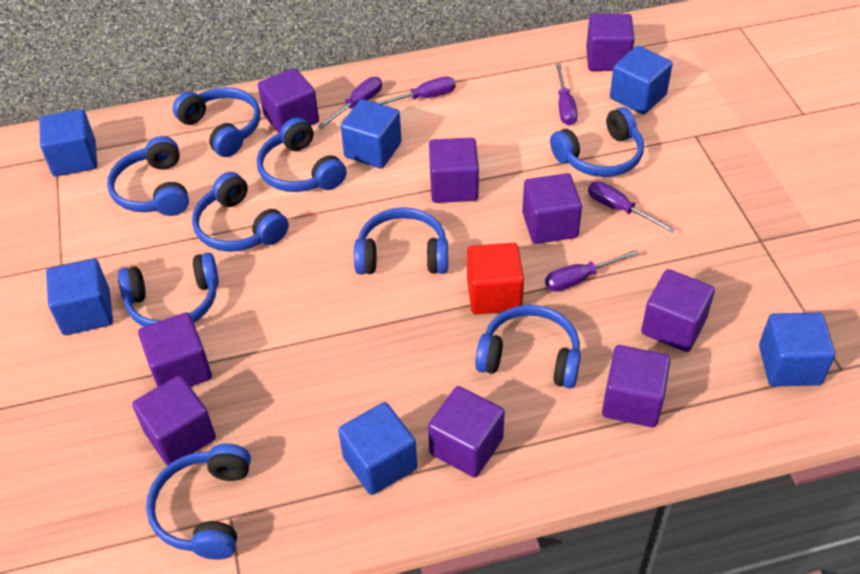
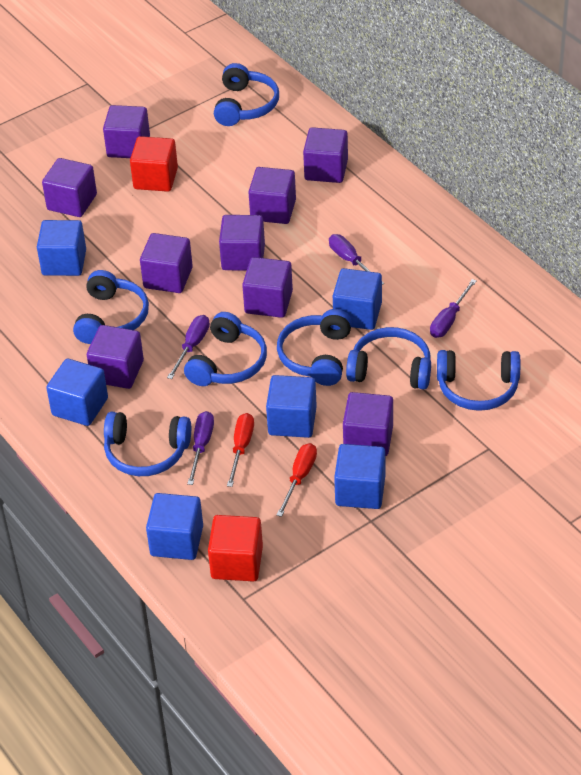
blue headphones: 9 -> 7
purple screwdriver: 5 -> 4
red cube: 1 -> 2
red screwdriver: 0 -> 2

